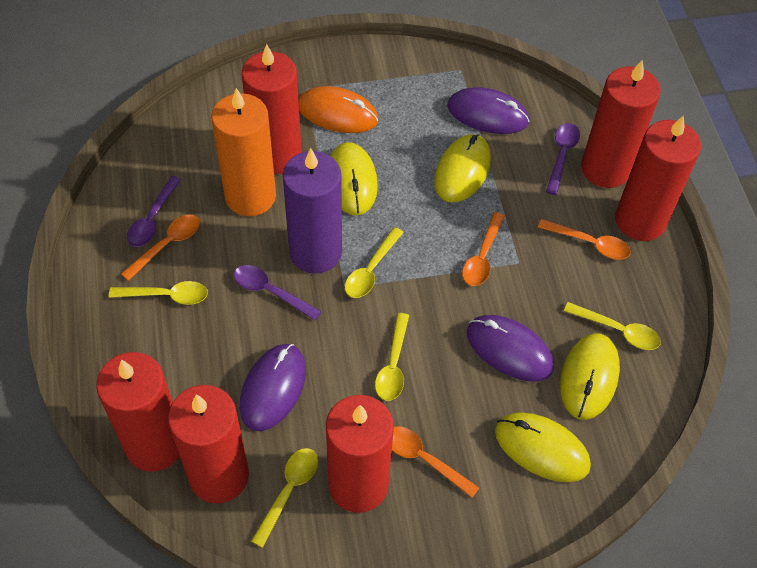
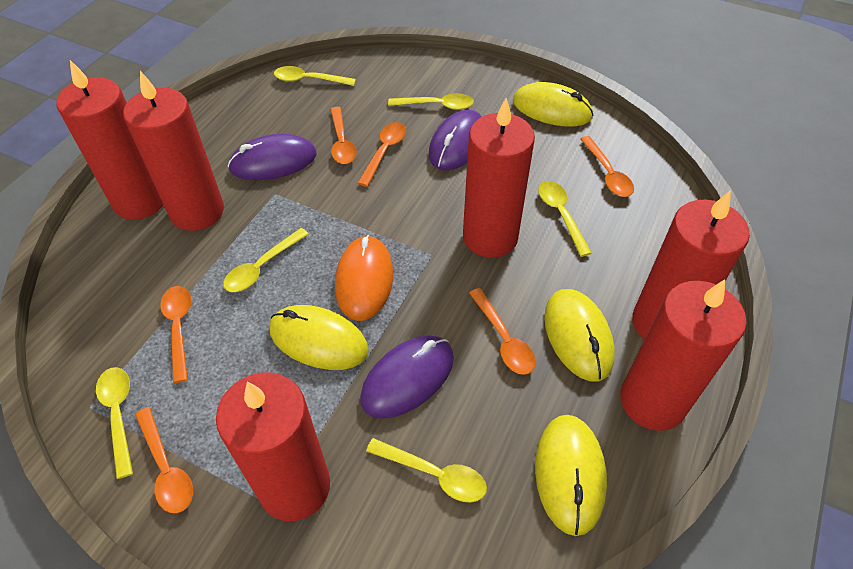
orange candle: 1 -> 0
orange spoon: 4 -> 6
purple candle: 1 -> 0
purple spoon: 3 -> 0
yellow spoon: 5 -> 6

